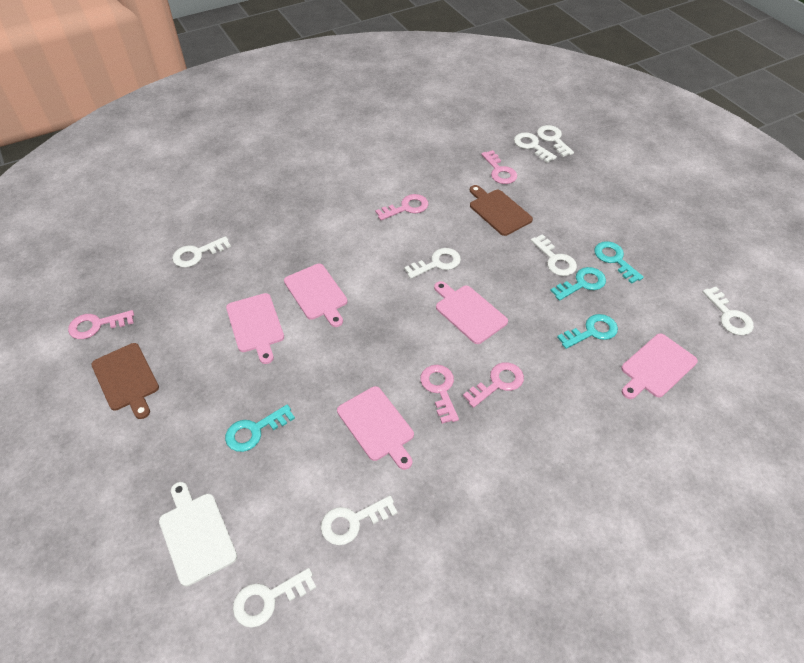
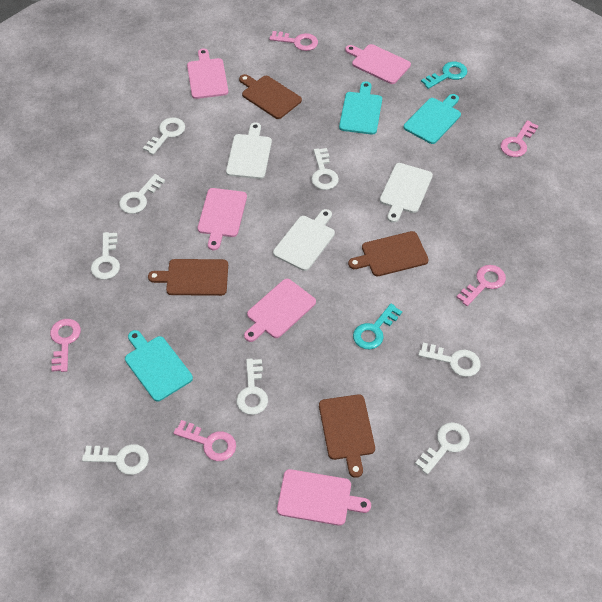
brown cutting board: 2 -> 4
turquoise cutting board: 0 -> 3
turquoise key: 4 -> 2
white cutting board: 1 -> 3

